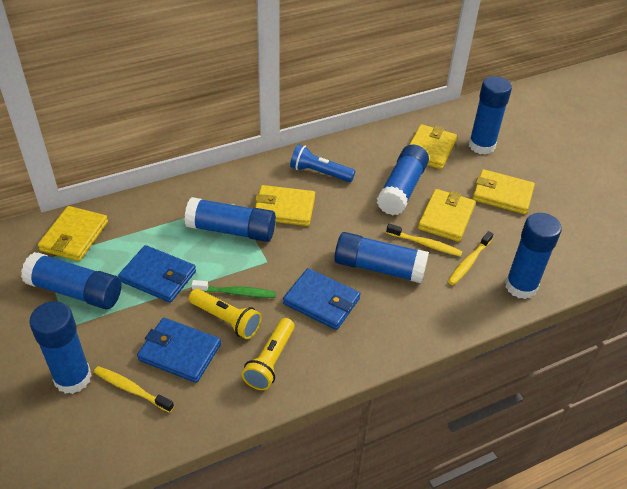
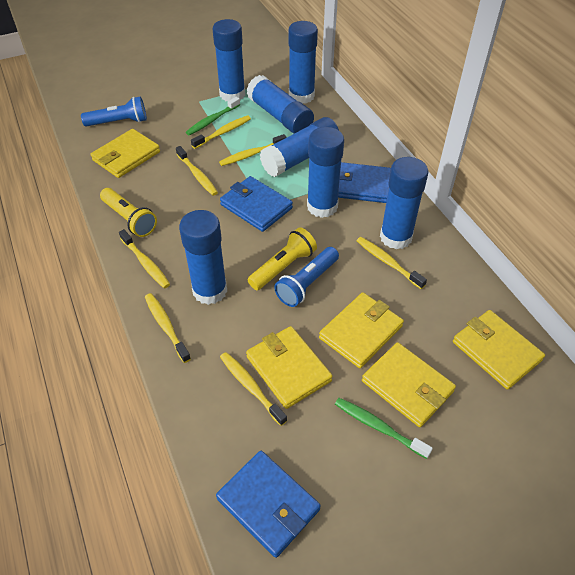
blue flashlight: 1 -> 2
green toothbrush: 1 -> 2
yellow toothbrush: 3 -> 7

